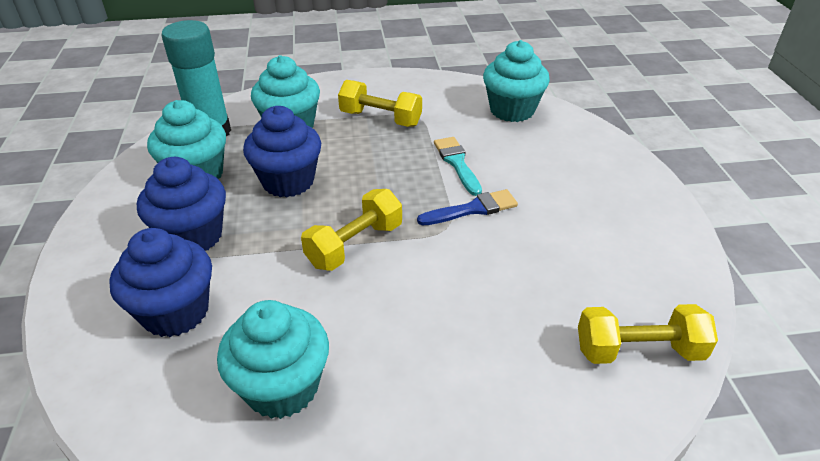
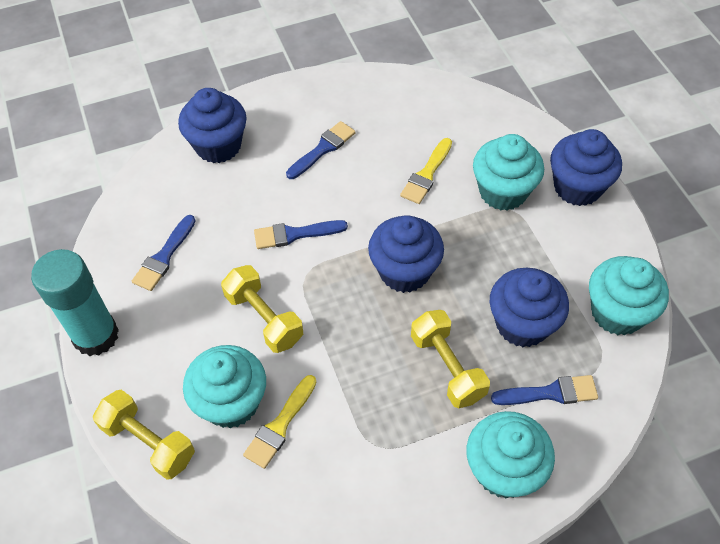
blue brush: 1 -> 4
blue cupcake: 3 -> 4
turquoise brush: 1 -> 0
yellow brush: 0 -> 2

